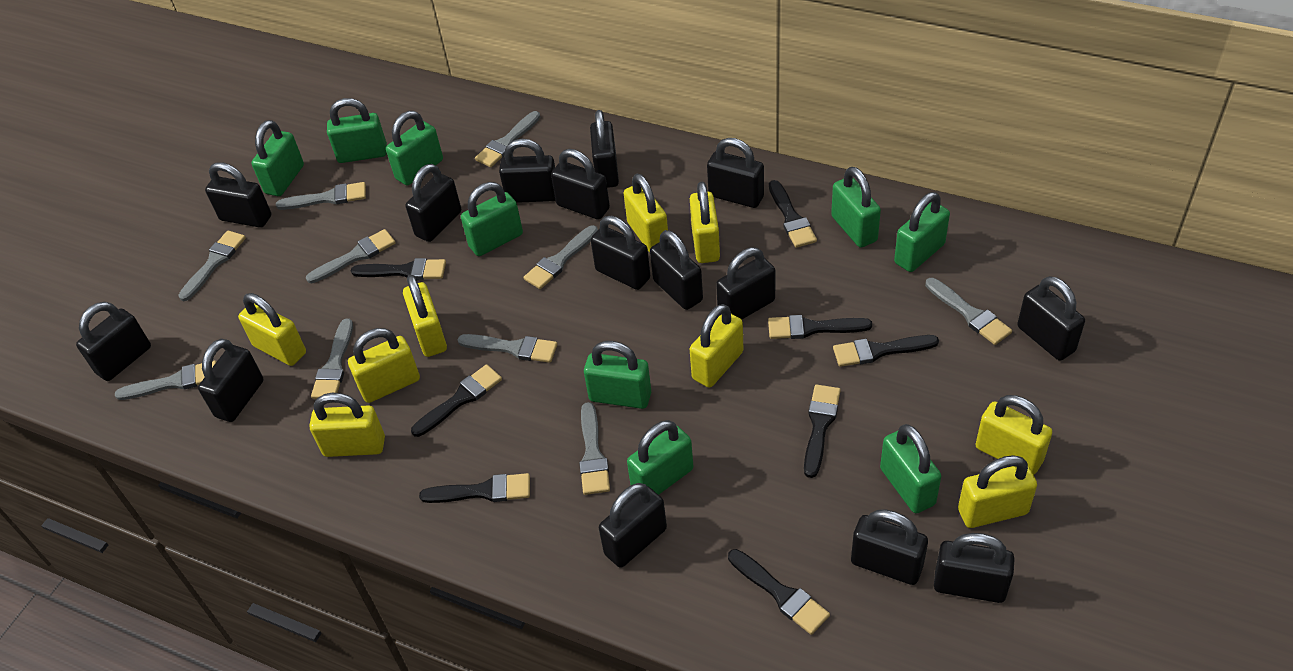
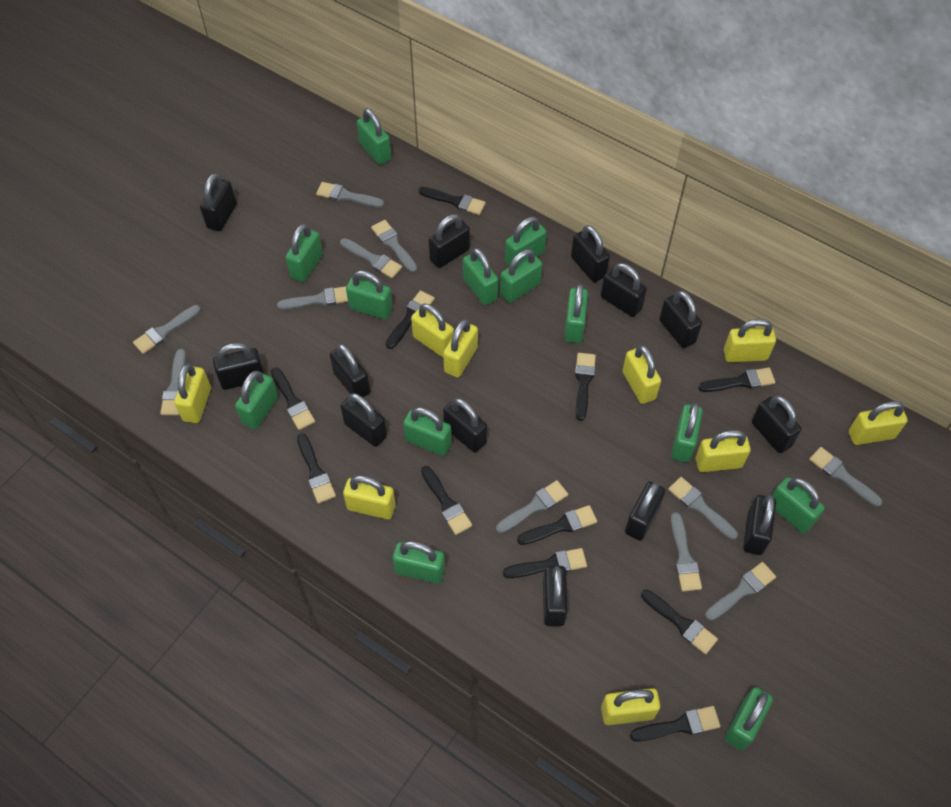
black brush: 8 -> 11
black padlock: 15 -> 13
green padlock: 9 -> 13
grey brush: 10 -> 11

